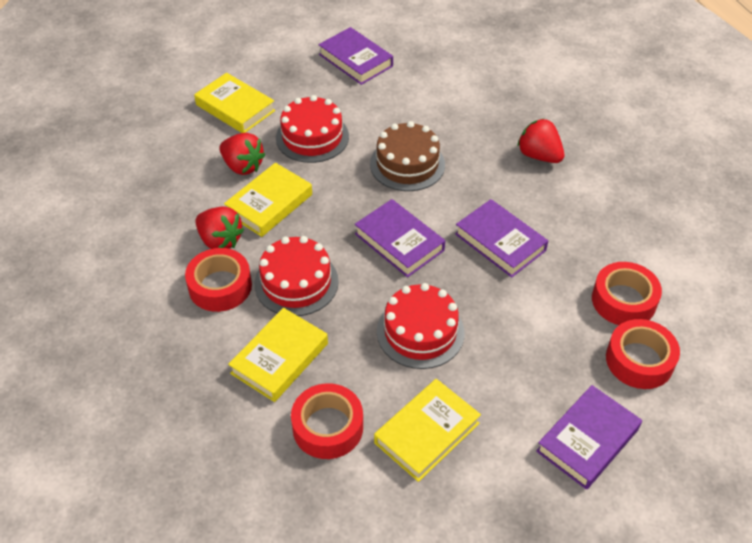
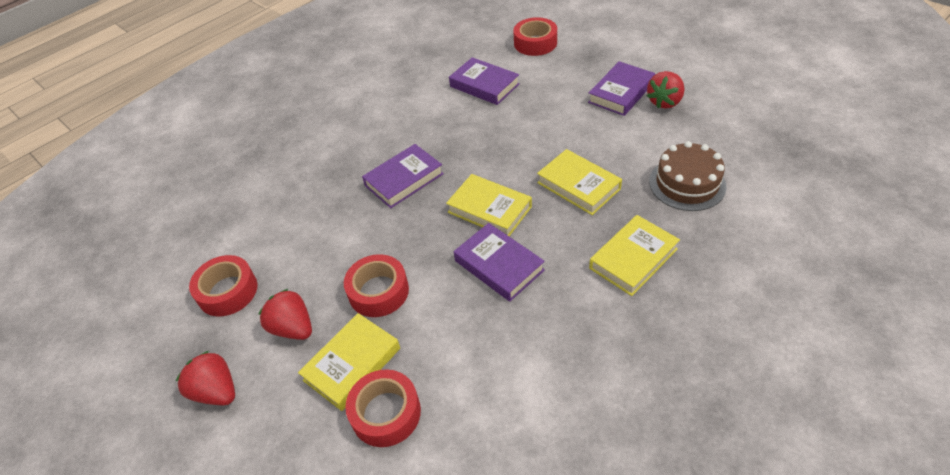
red cake: 3 -> 0

